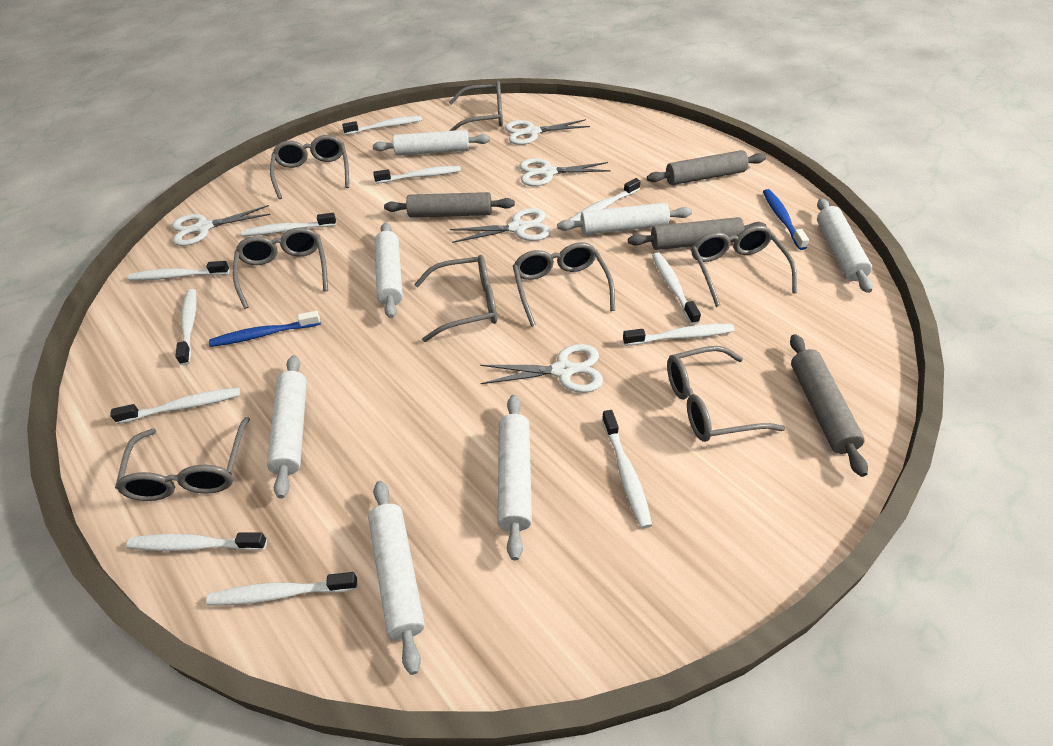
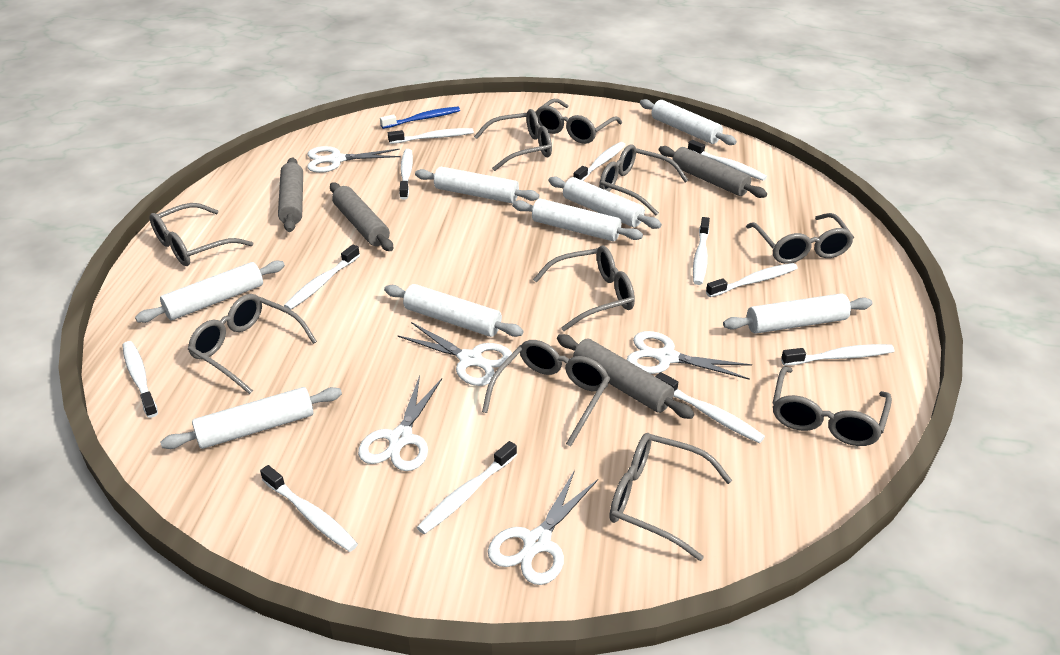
blue toothbrush: 2 -> 1
grey glasses: 8 -> 10
white rolling pin: 7 -> 8

